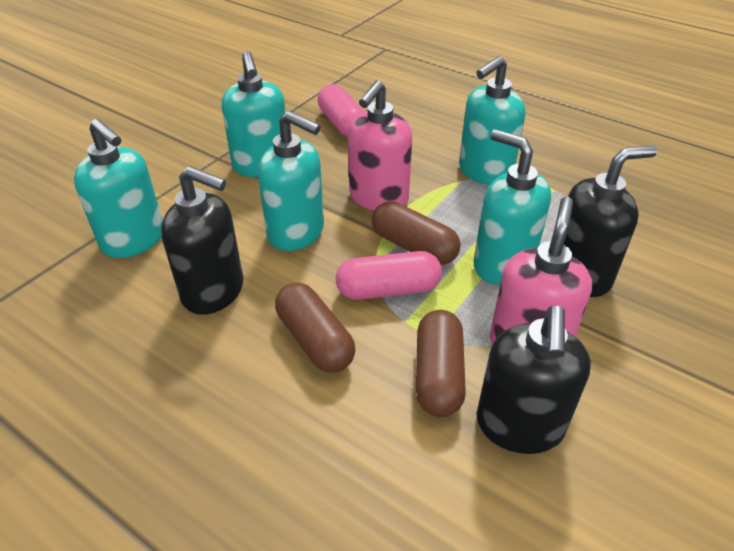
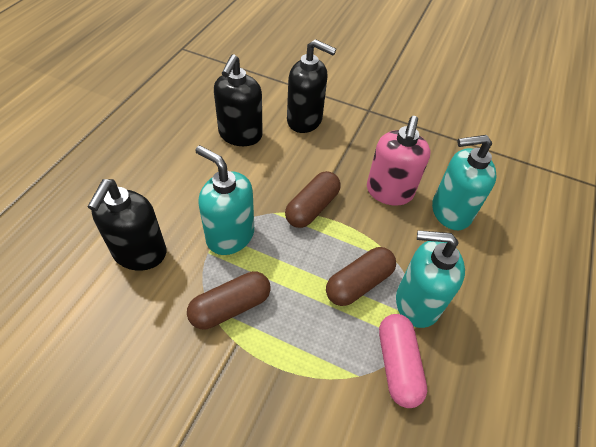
pink capsule: 2 -> 1
pink soap dispenser: 2 -> 1
turquoise soap dispenser: 5 -> 3

